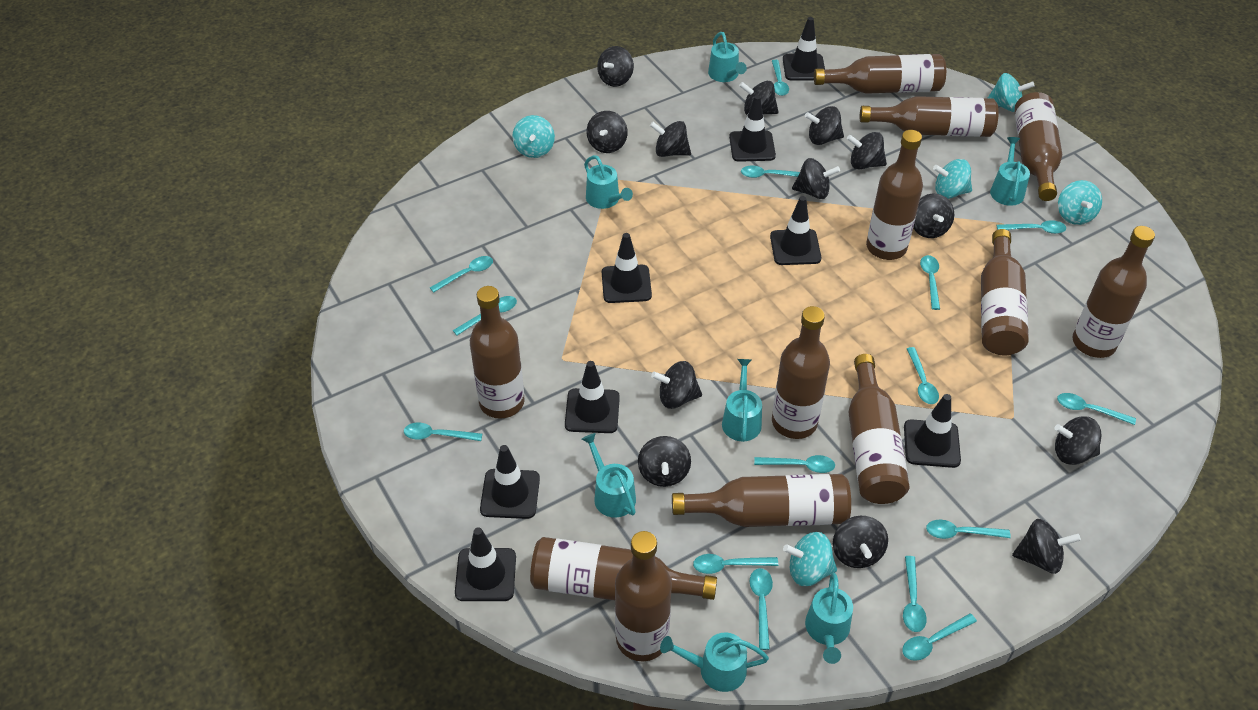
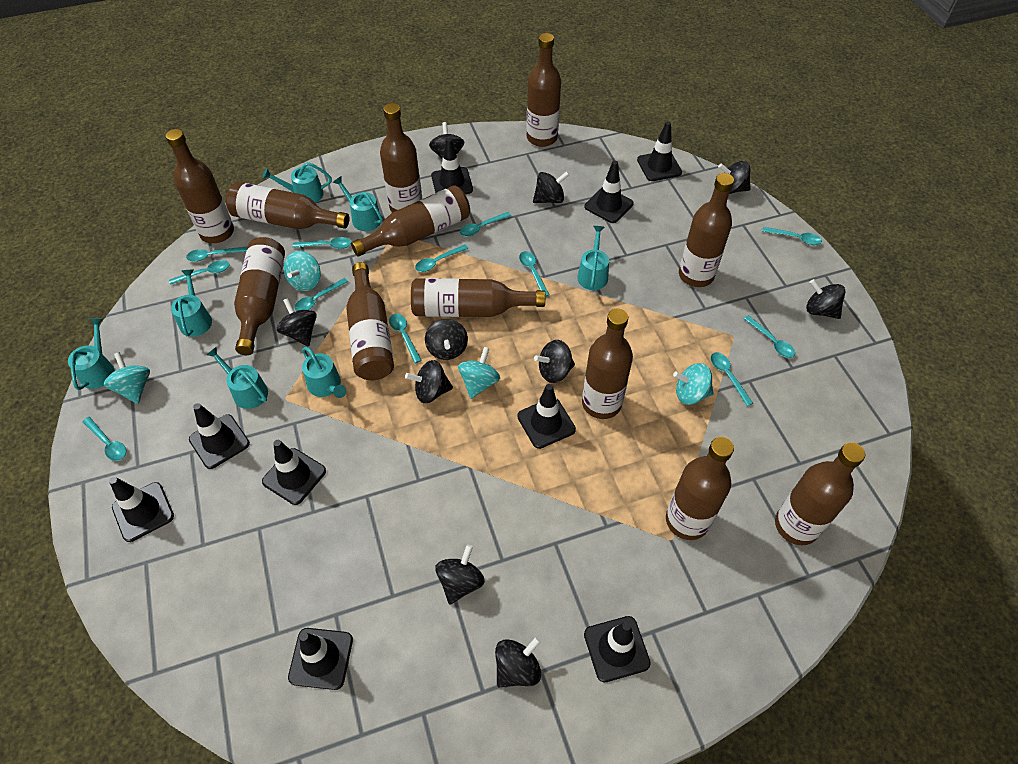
black spinning top: 13 -> 10
black traffic cone: 8 -> 9
turquoise spinning top: 5 -> 4
turquoise spoon: 15 -> 12

